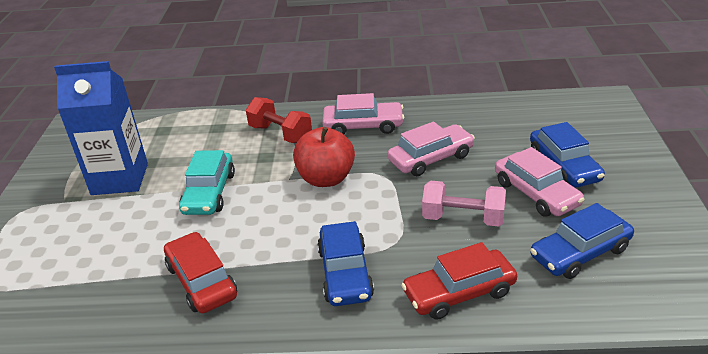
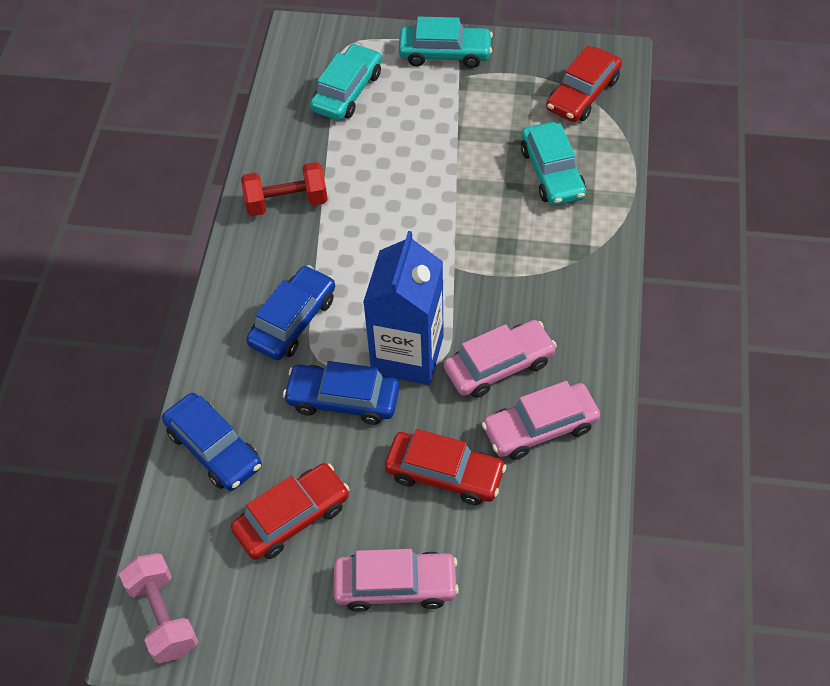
red apple: 1 -> 0
red car: 2 -> 3
turquoise car: 1 -> 3

